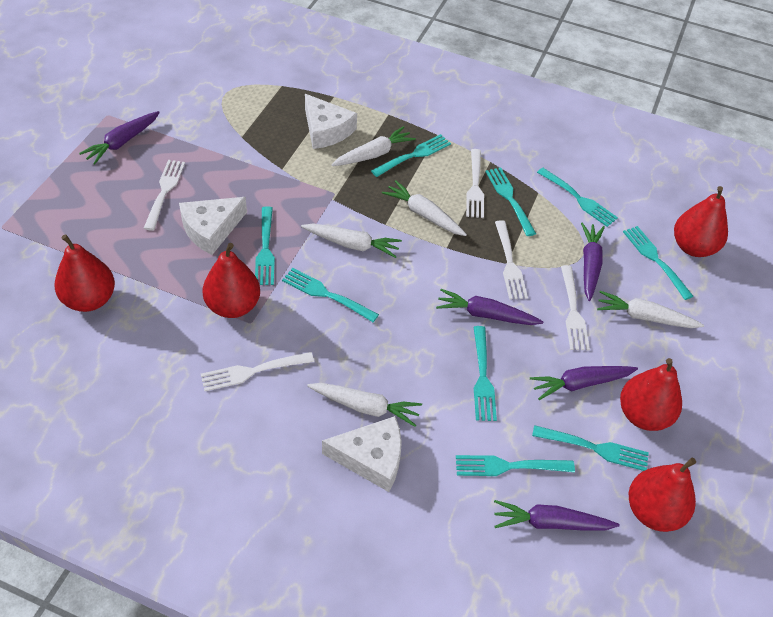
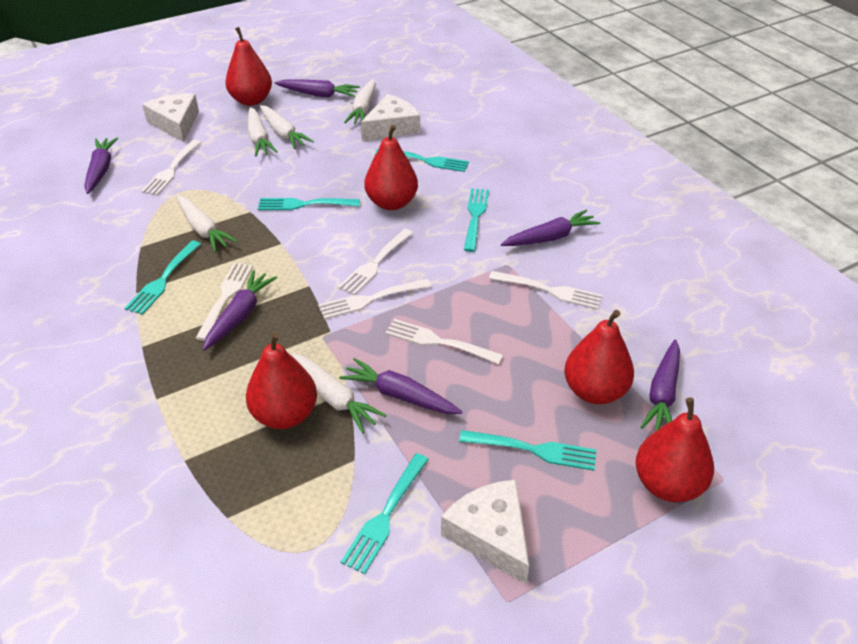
purple carrot: 5 -> 6
turquoise fork: 9 -> 6
white fork: 5 -> 6

